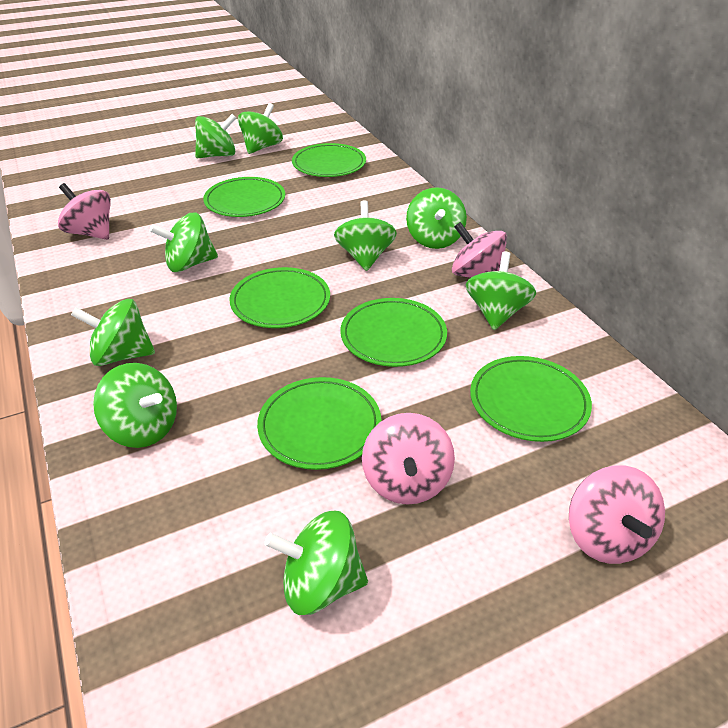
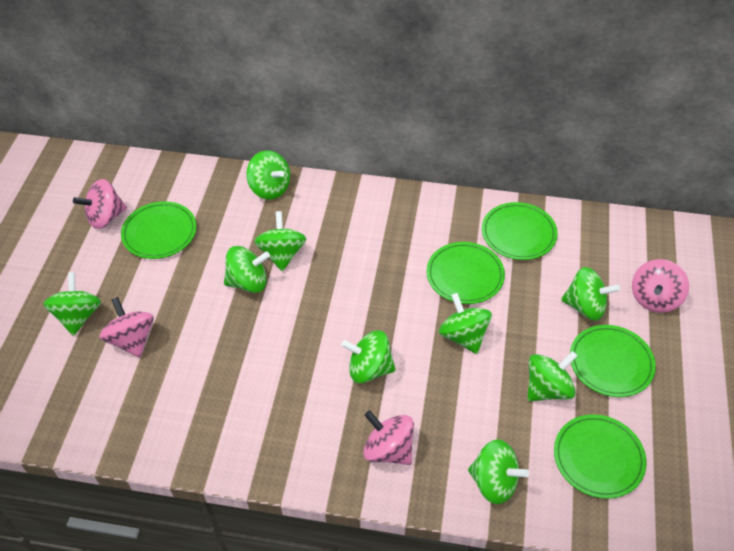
green plate: 6 -> 5

